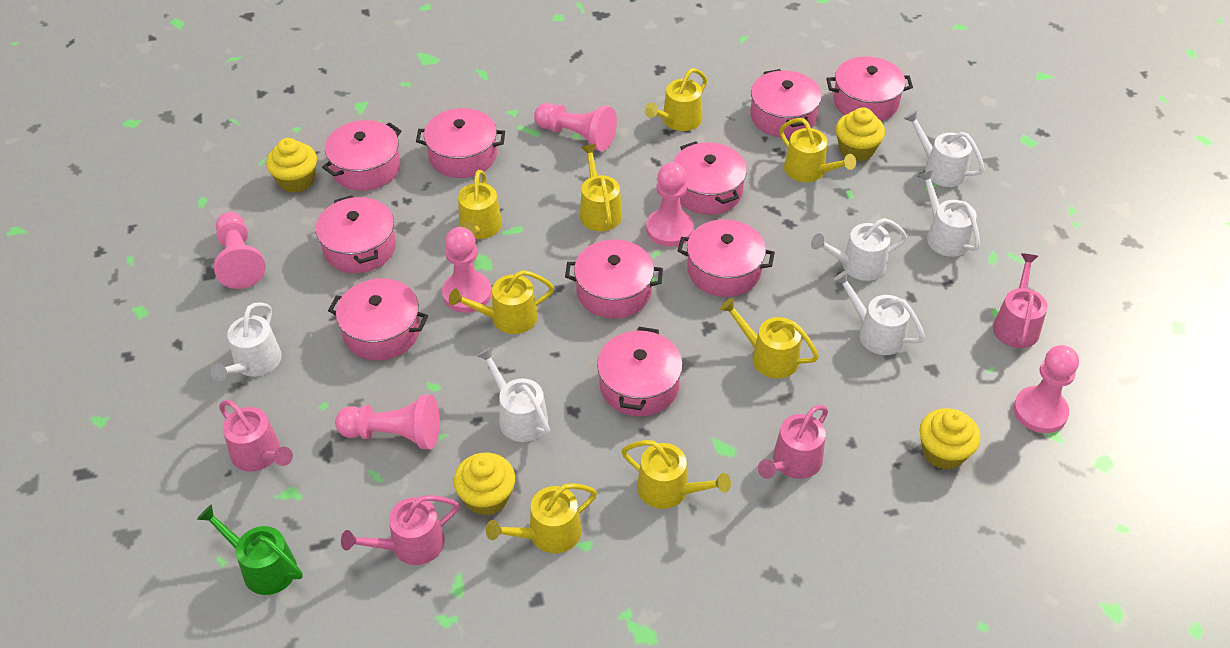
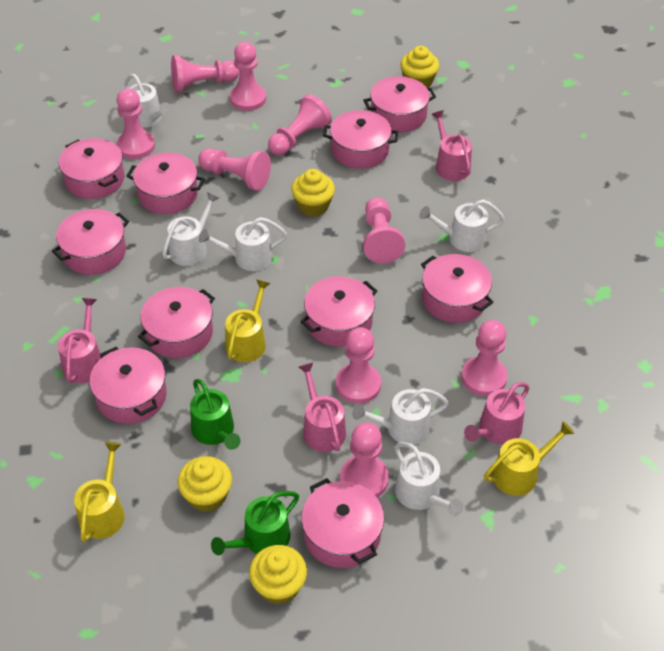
green watering can: 1 -> 2
pink pawn: 6 -> 9
yellow watering can: 8 -> 3

